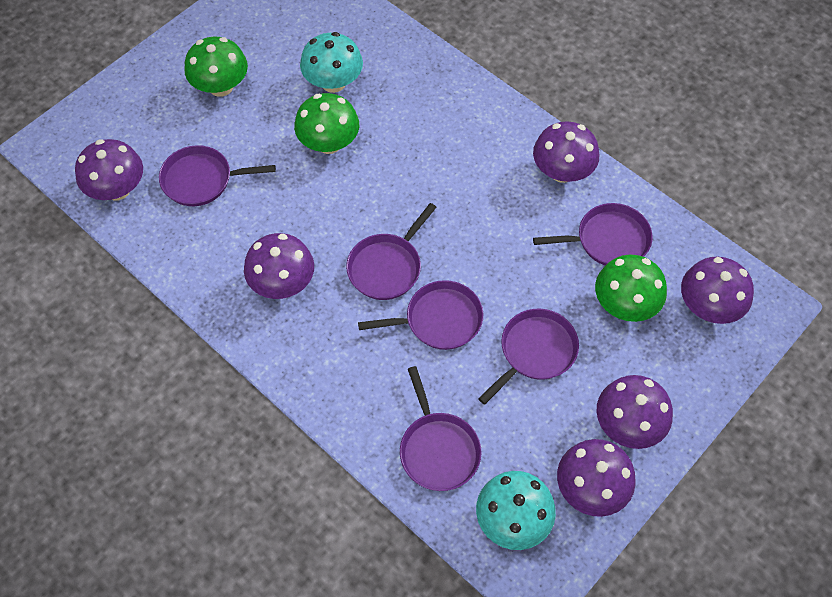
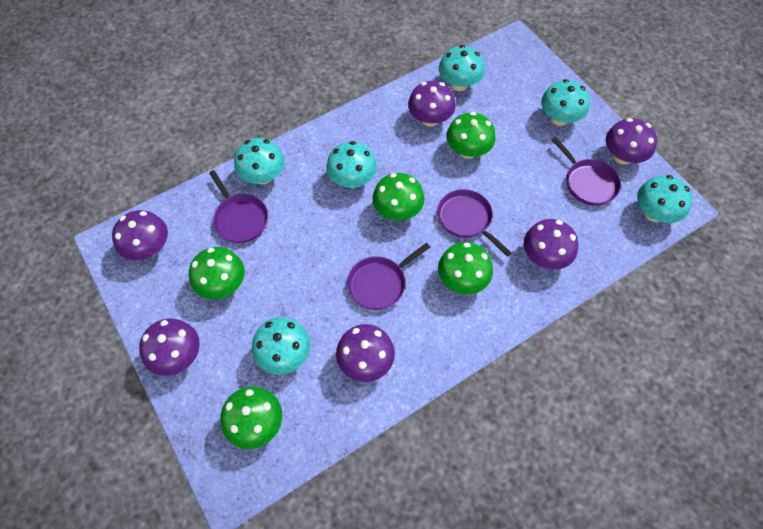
green mushroom: 3 -> 5
purple pan: 6 -> 4
turquoise mushroom: 2 -> 6

